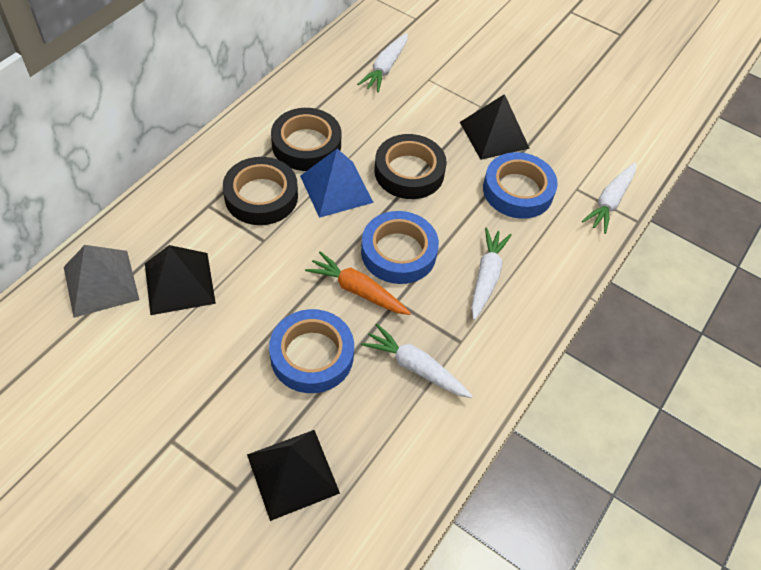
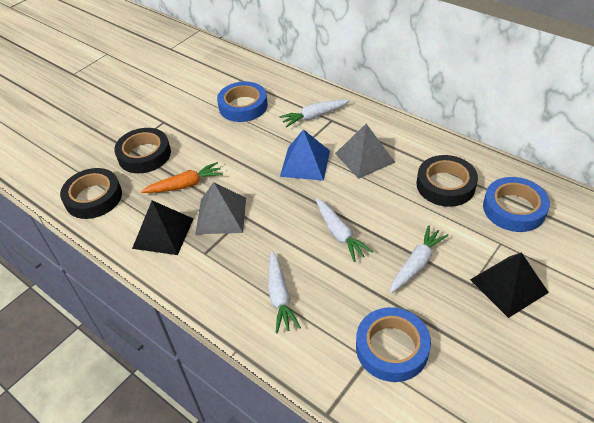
black pyramid: 3 -> 2
grey pyramid: 1 -> 2

